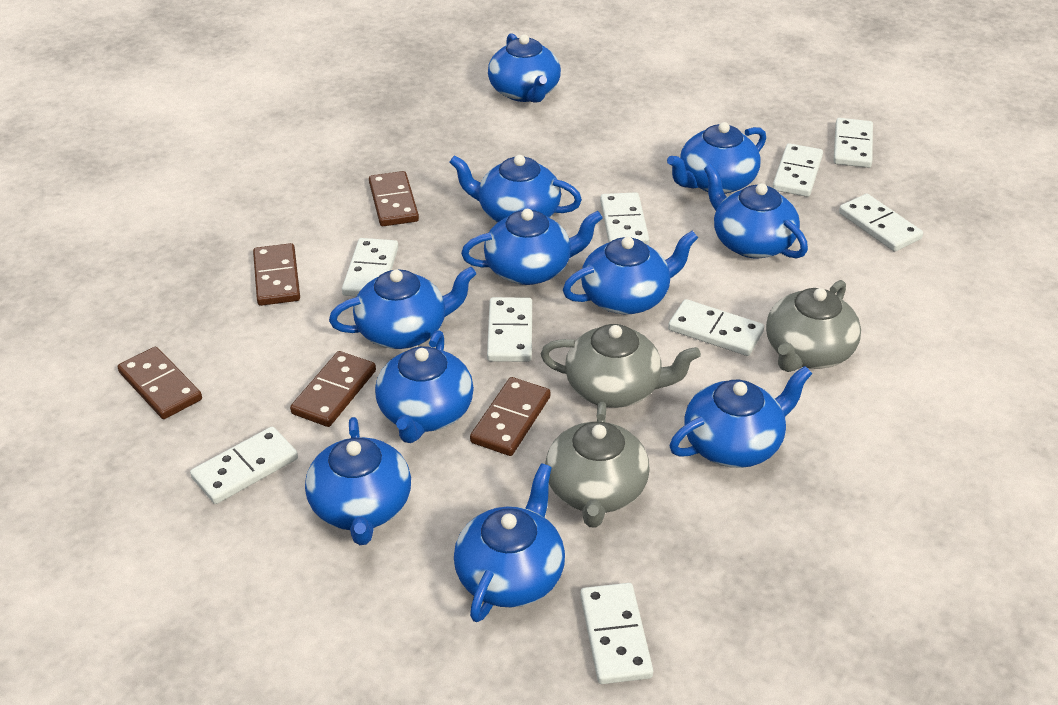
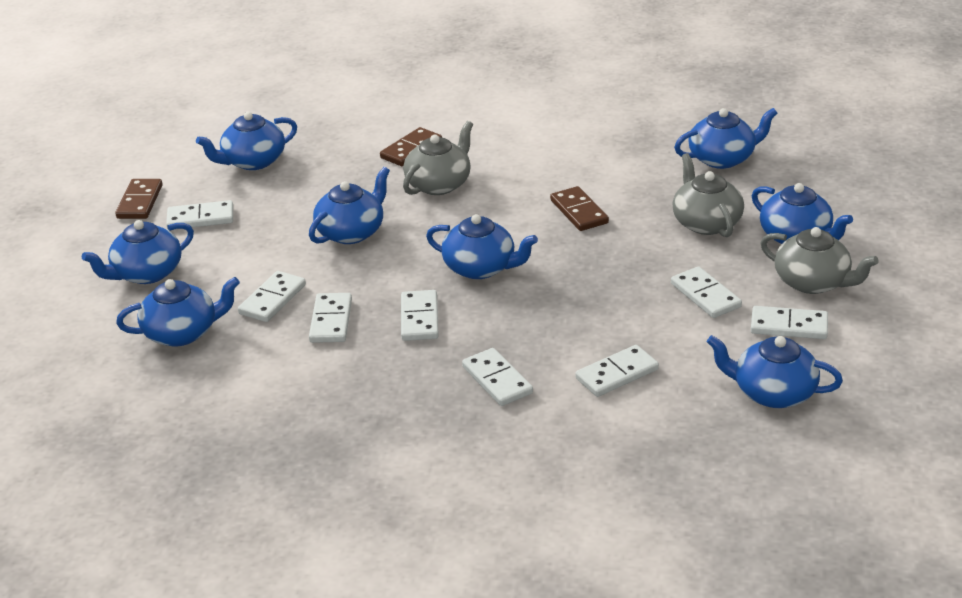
blue teapot: 11 -> 8
brown domino: 5 -> 3
white domino: 9 -> 8

